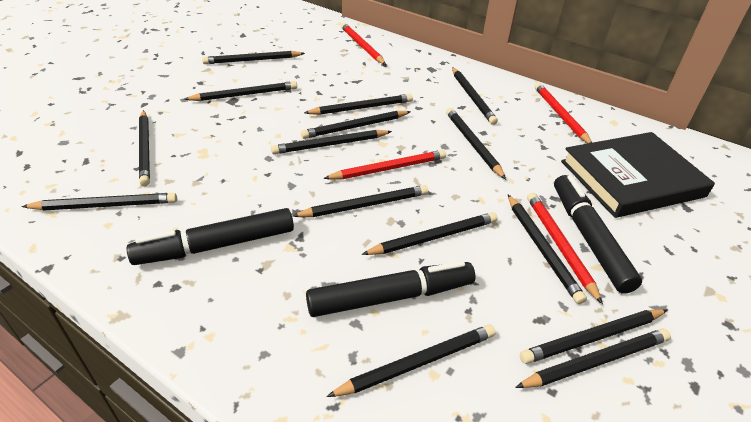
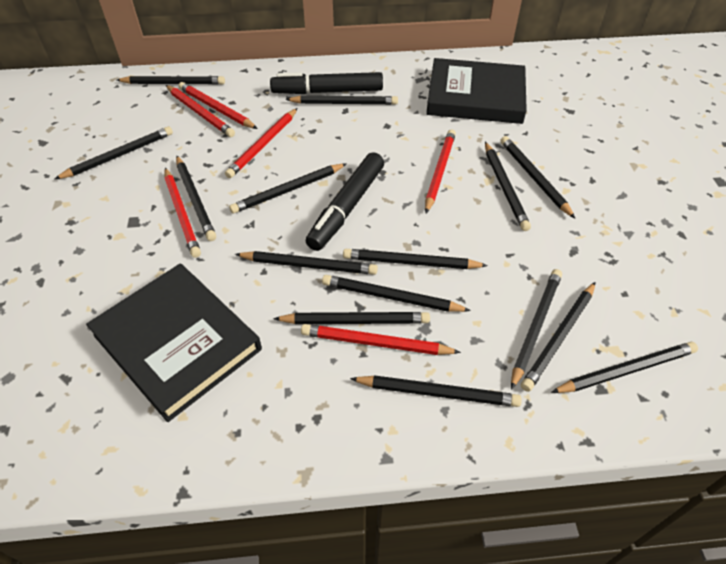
black book: 1 -> 2
black marker: 3 -> 2
red pencil: 4 -> 6

